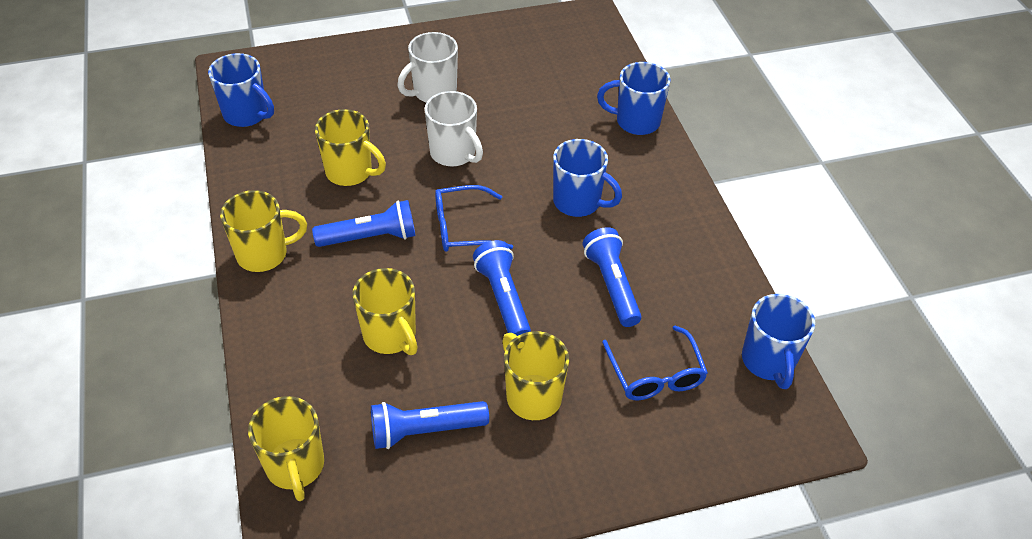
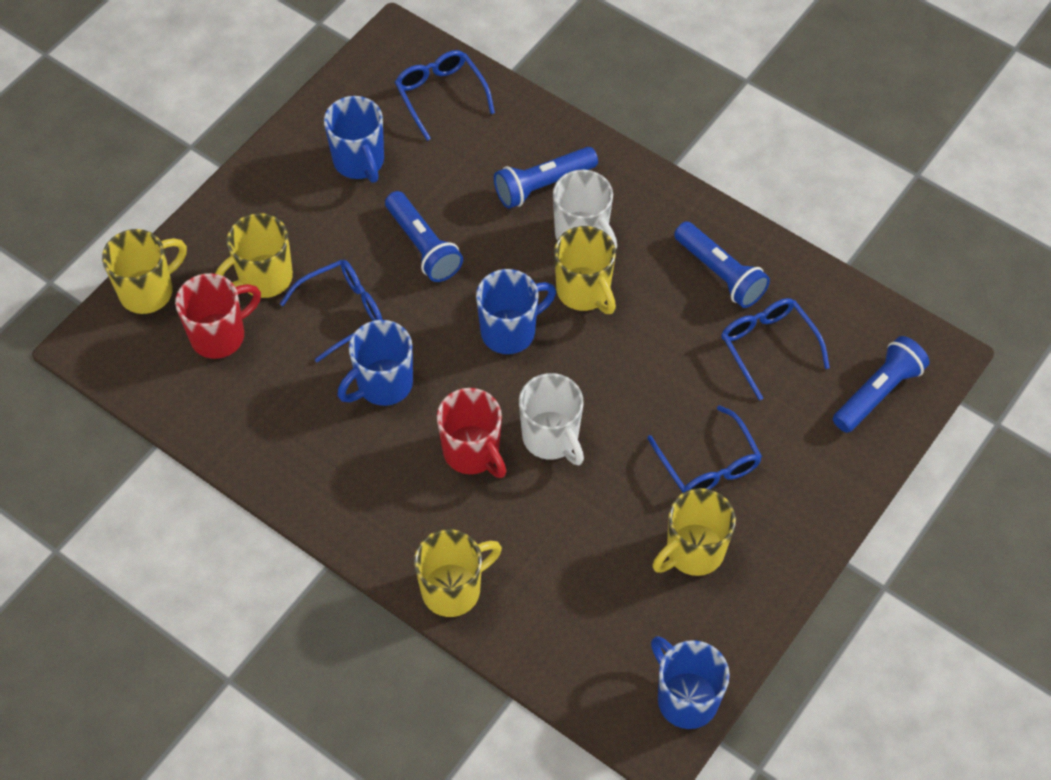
blue glasses: 2 -> 4
red mug: 0 -> 2

